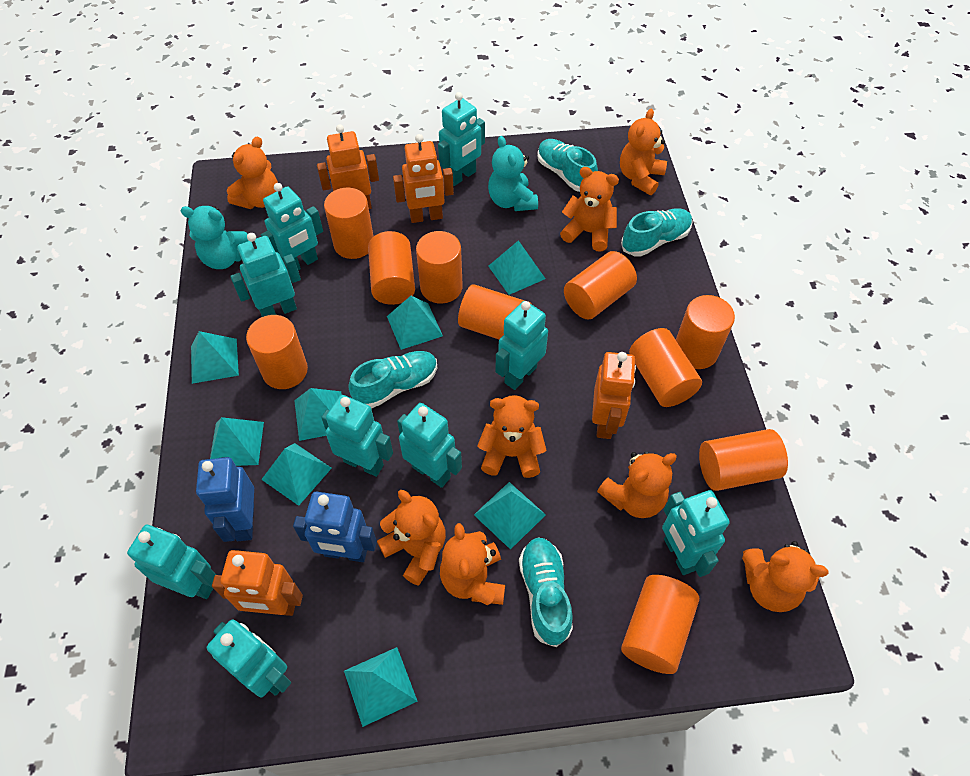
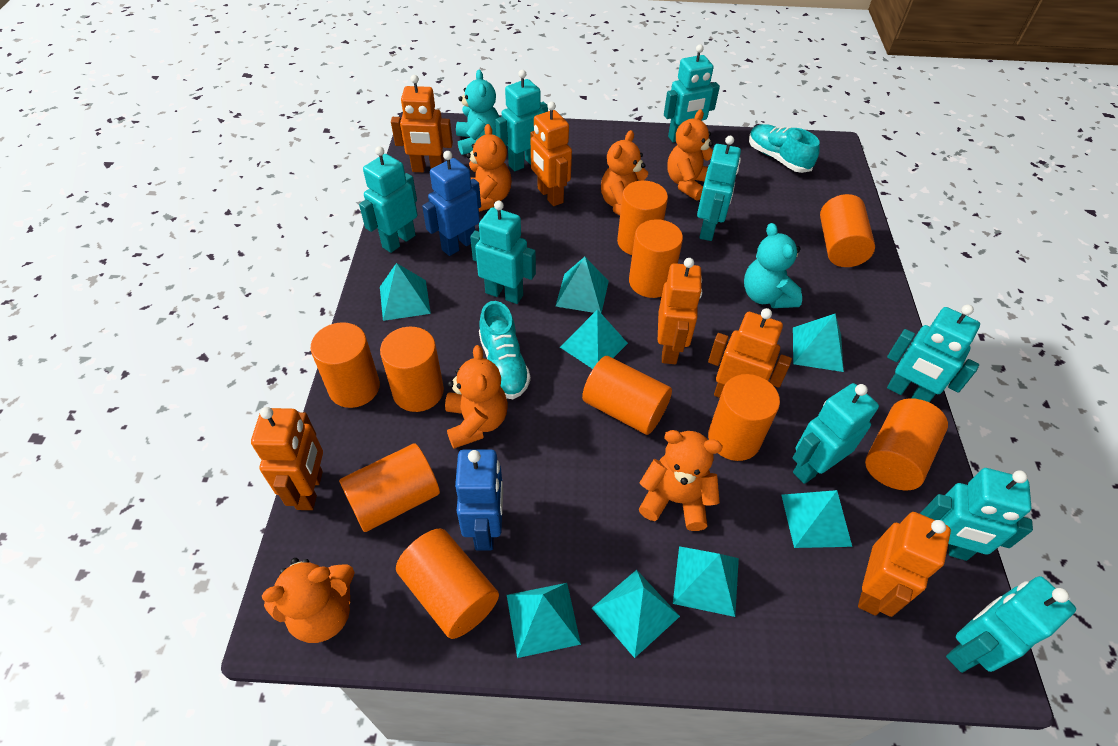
orange robot: 4 -> 6
orange teddy bear: 8 -> 6
turquoise shoe: 4 -> 2

